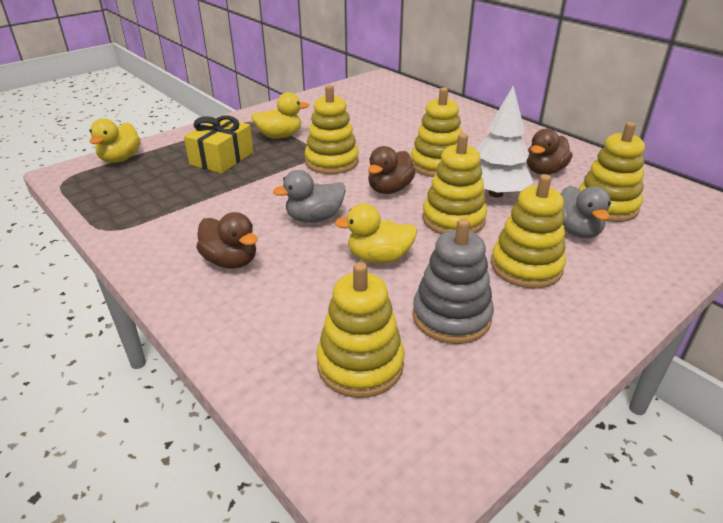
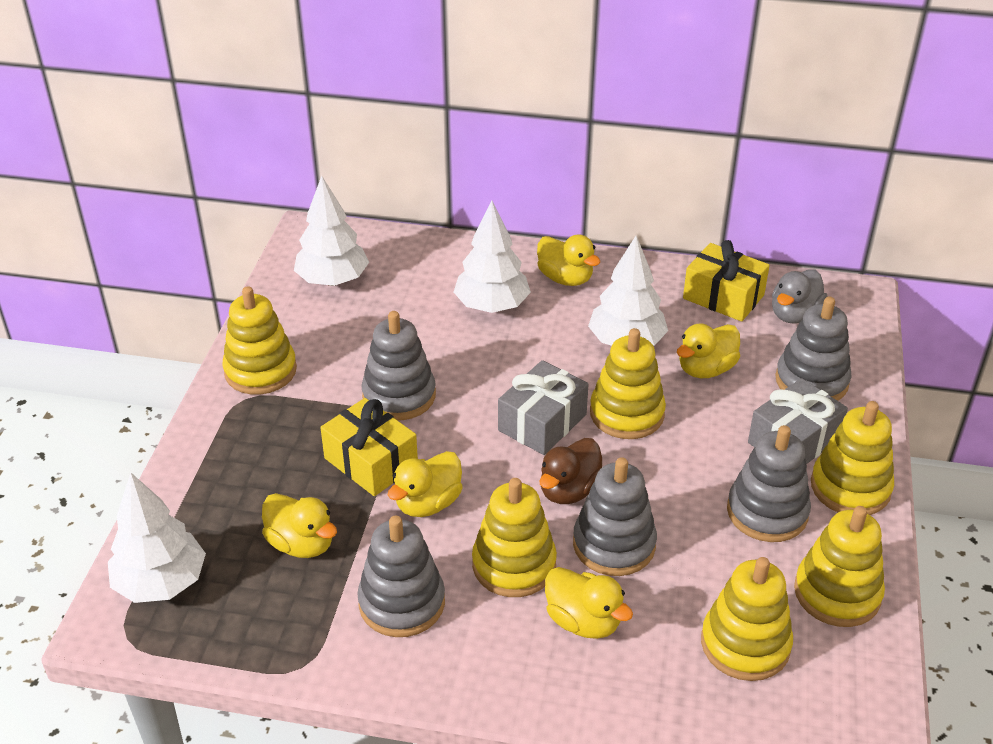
brown duck: 3 -> 1
grey duck: 2 -> 1
grey gift: 0 -> 2
grey stacking toy: 1 -> 5
white tree: 1 -> 4
yellow duck: 3 -> 5
yellow gift: 1 -> 2

